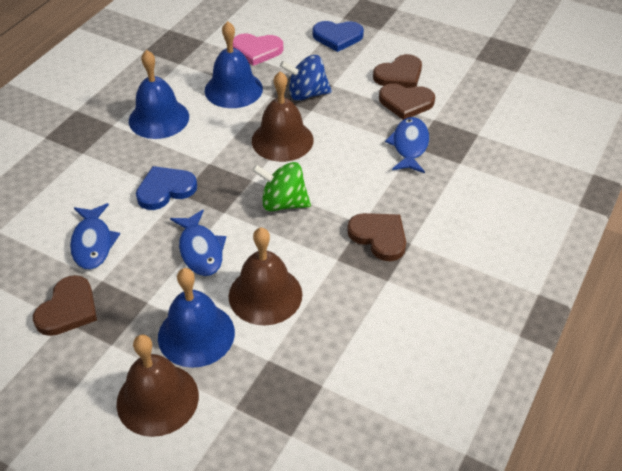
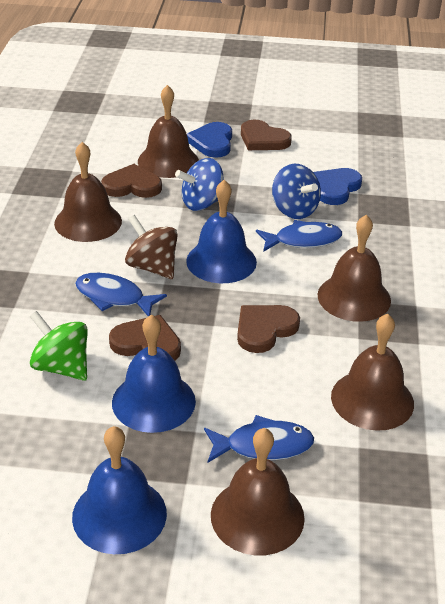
blue spinning top: 1 -> 2
brown bell: 3 -> 5
brown spinning top: 0 -> 1
pink heart: 1 -> 0

